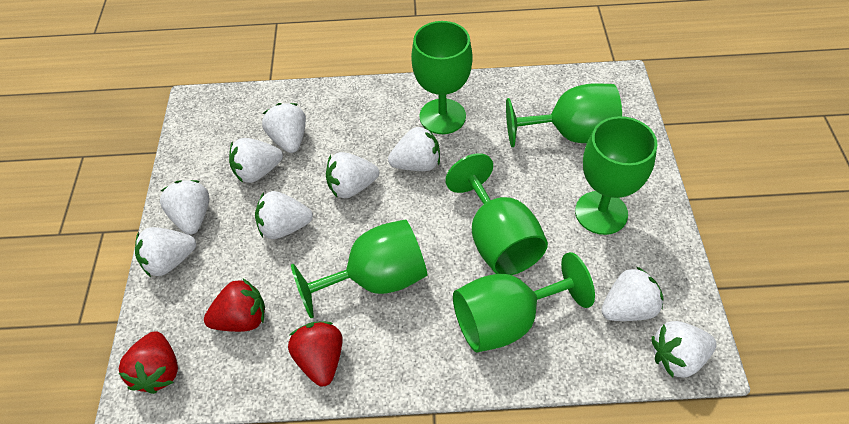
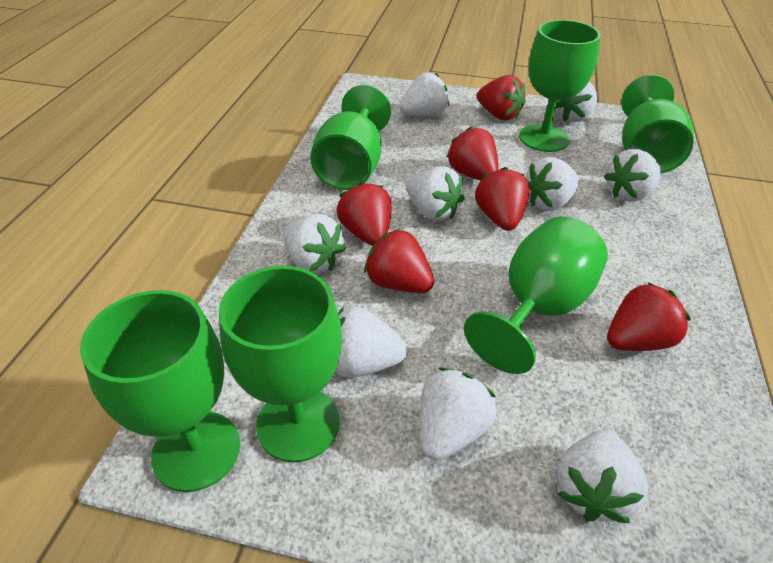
red strawberry: 3 -> 6

